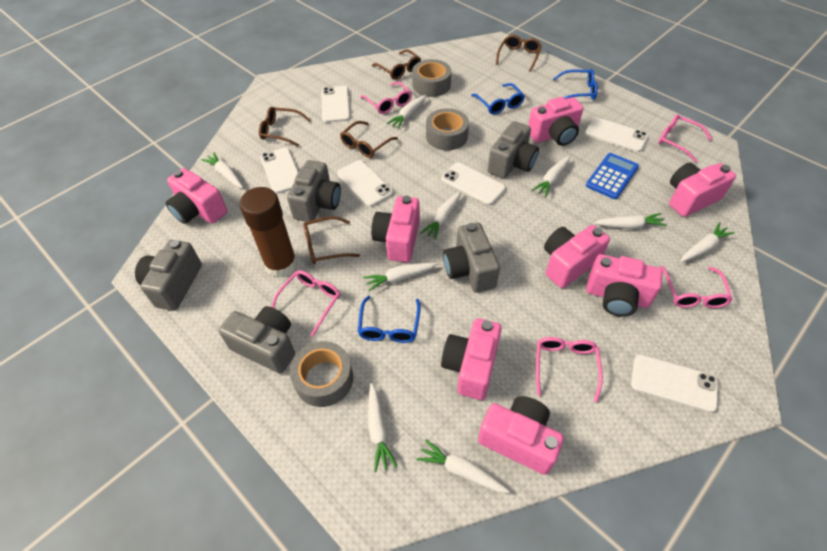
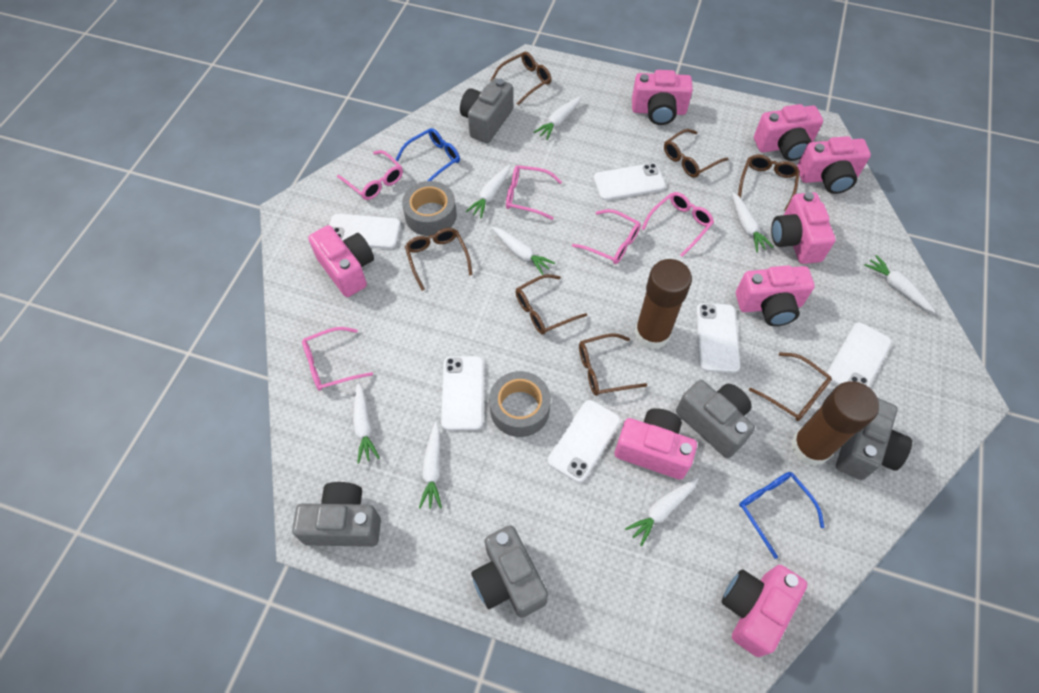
blue calculator: 1 -> 0
blue glasses: 3 -> 2
brown glasses: 5 -> 7
brown glue stick: 1 -> 2
grey tape: 3 -> 2
white carrot: 9 -> 8

